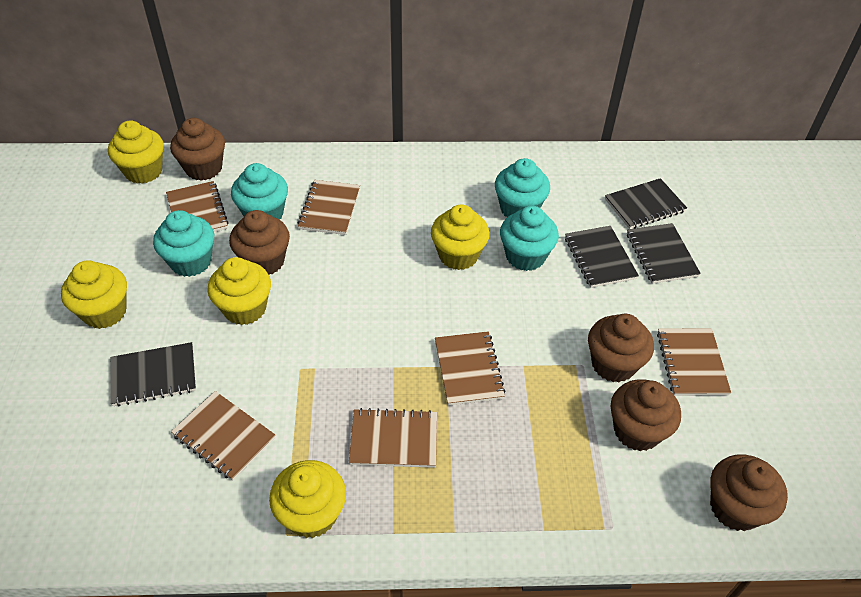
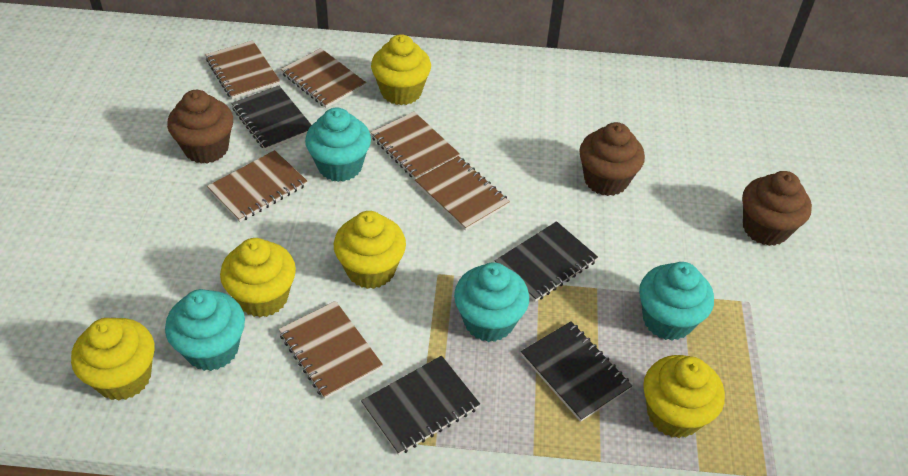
brown cupcake: 5 -> 3

